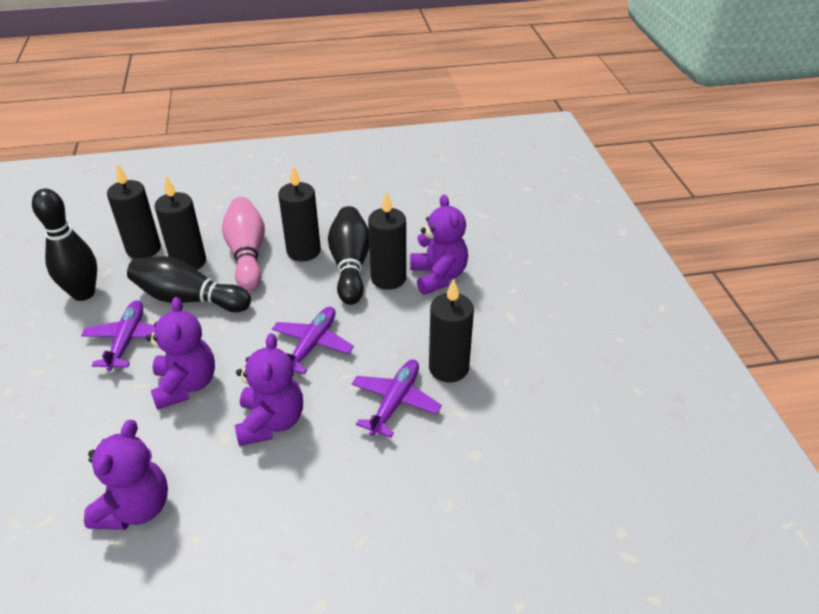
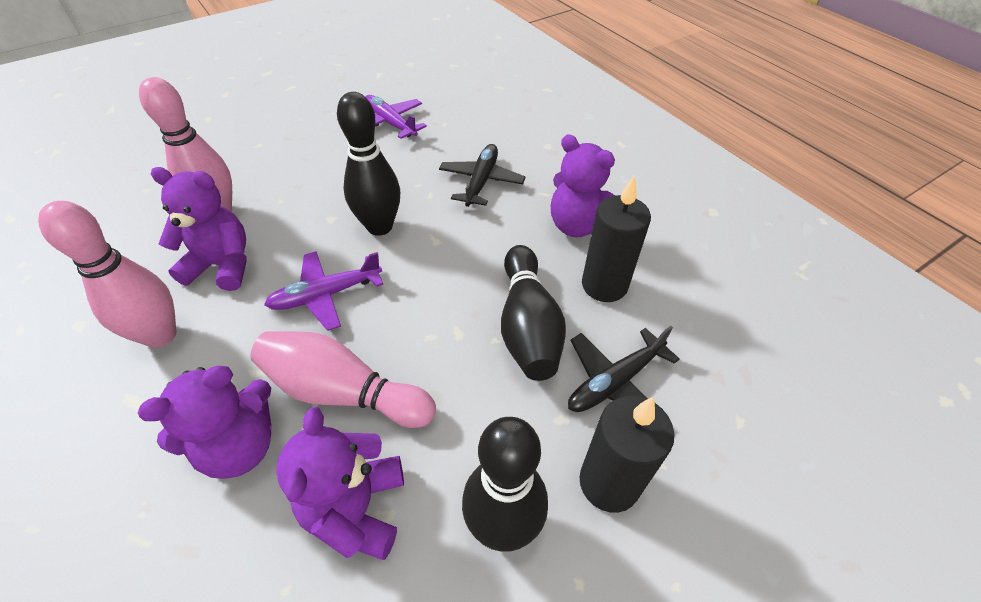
black candle: 5 -> 2
black plane: 0 -> 2
pink bowling pin: 1 -> 3
purple plane: 3 -> 2

